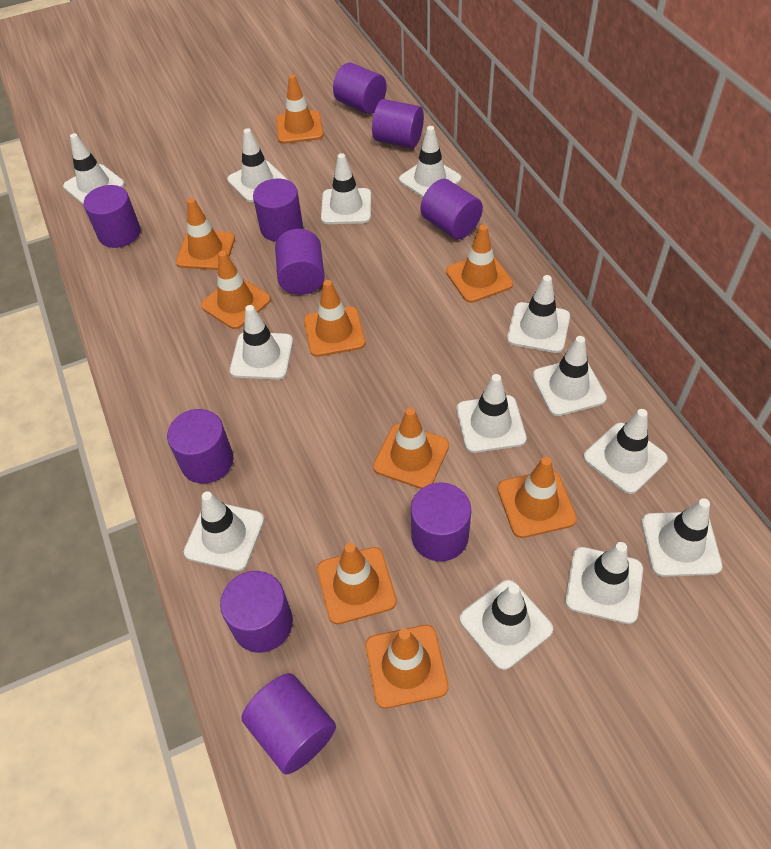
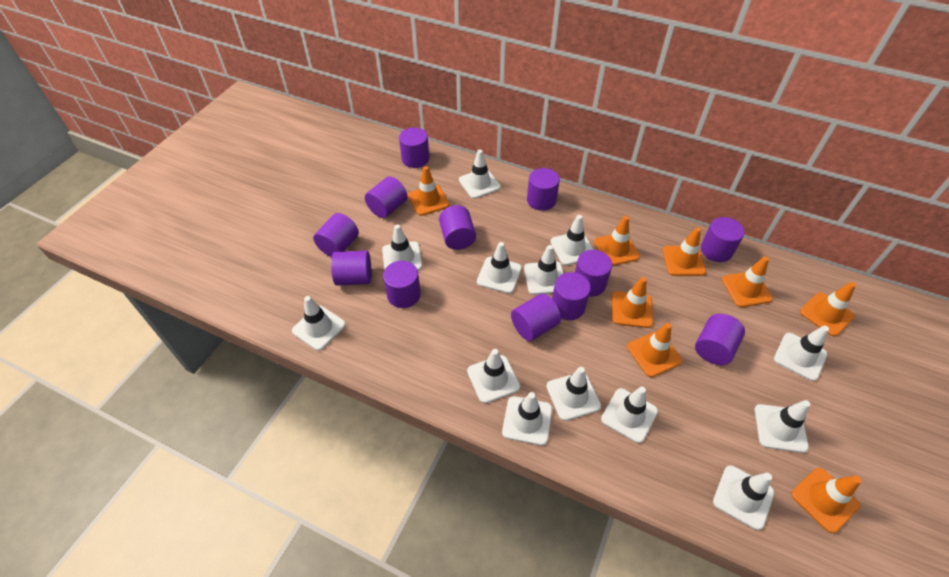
orange traffic cone: 9 -> 8
purple cylinder: 10 -> 12

